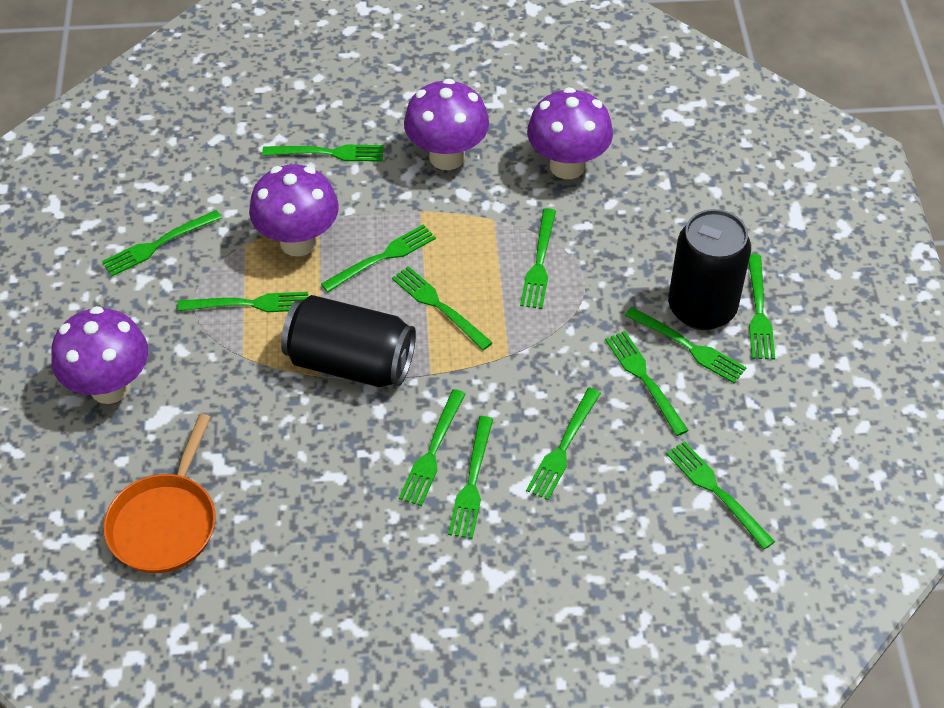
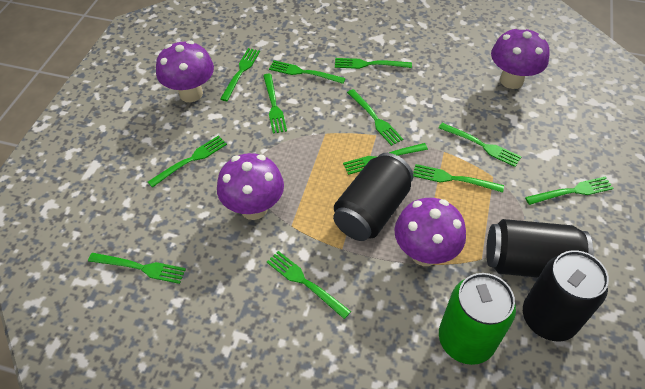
black can: 2 -> 3
green can: 0 -> 1
green fork: 13 -> 12
orange pan: 1 -> 0

